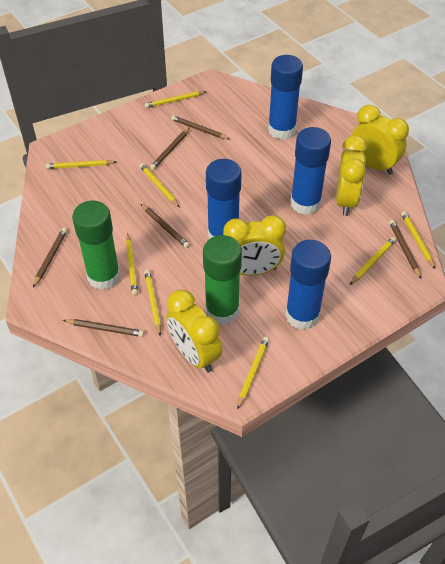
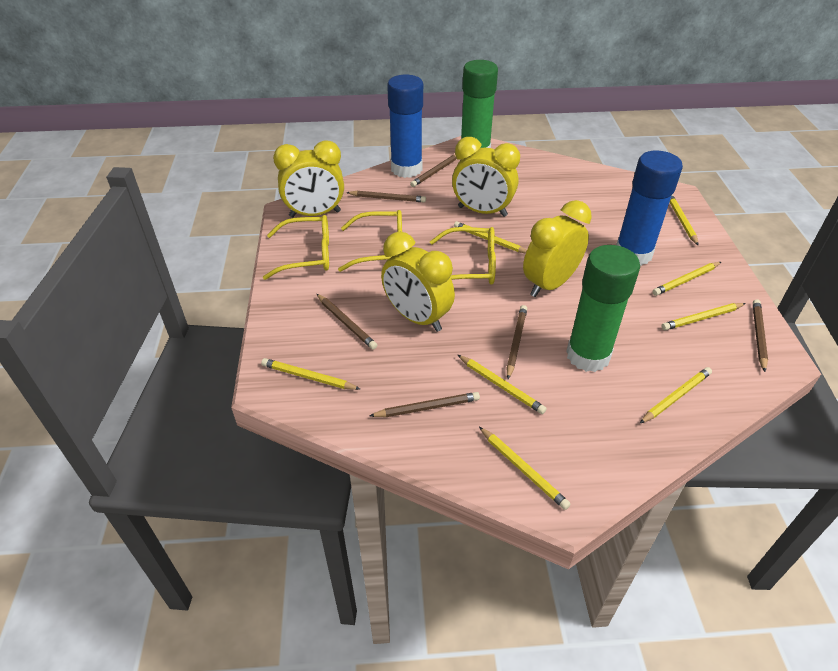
blue glue stick: 4 -> 2
yellow glasses: 0 -> 3

